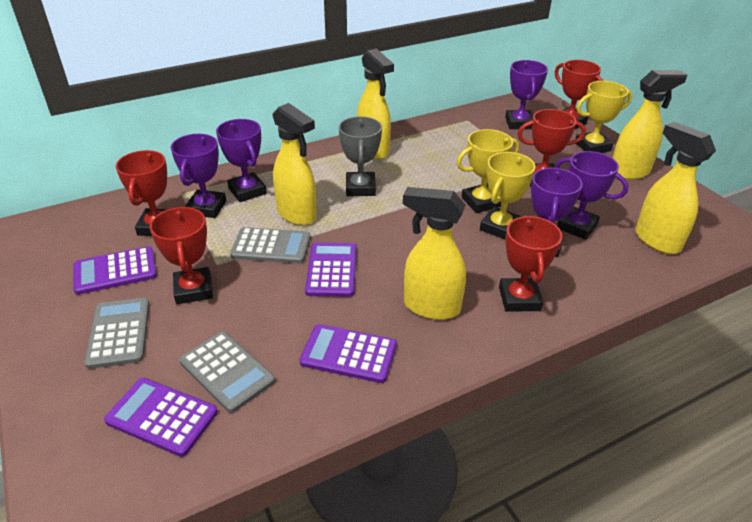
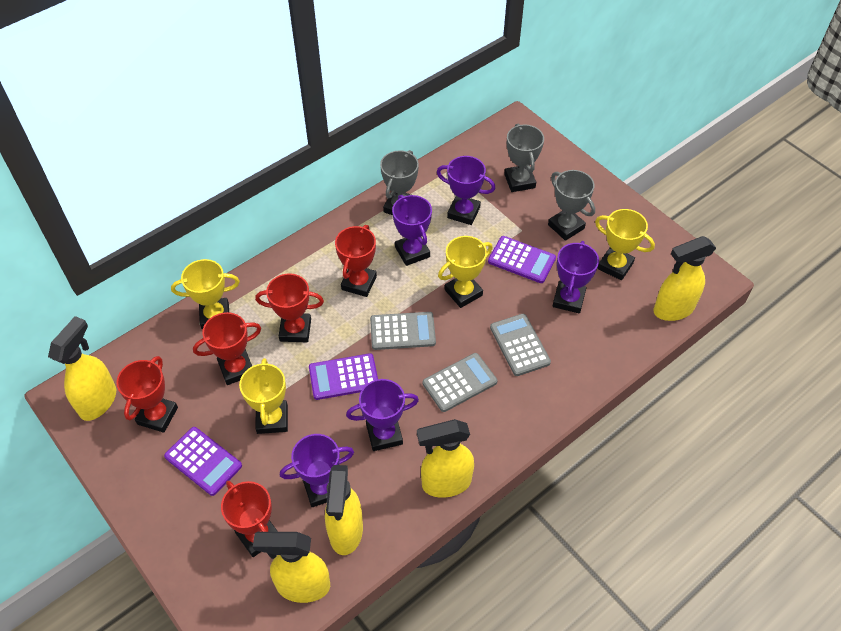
grey trophy: 1 -> 3
purple calculator: 4 -> 3
yellow trophy: 3 -> 4

